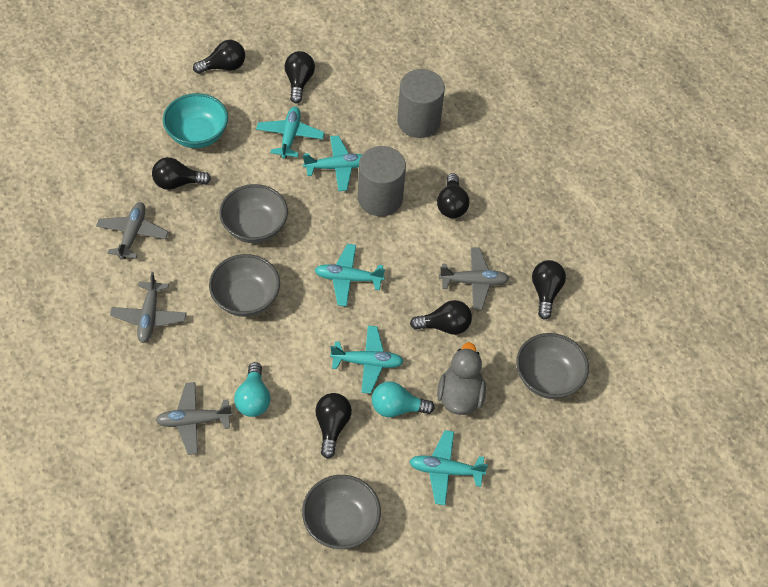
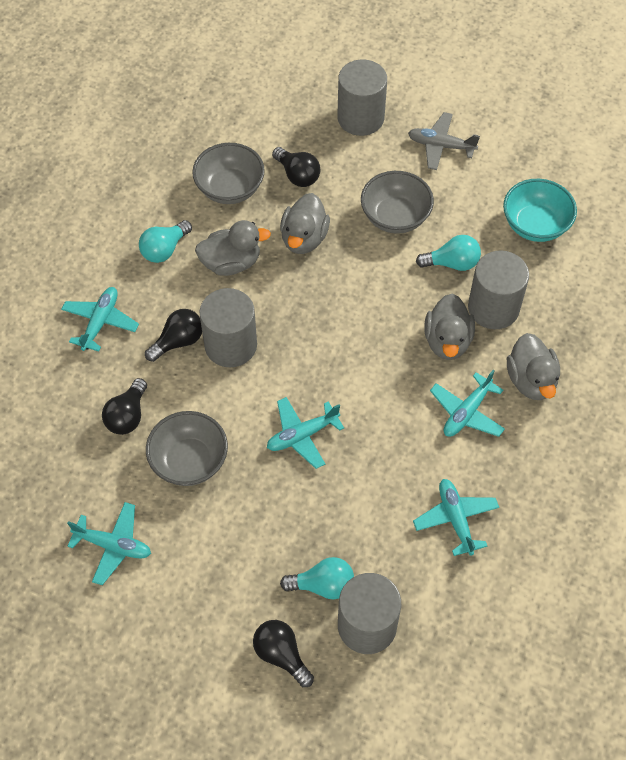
black light bulb: 7 -> 4
grey bowl: 4 -> 3
grey cylinder: 2 -> 4
grey duck: 1 -> 4
grey plane: 4 -> 1
turquoise light bulb: 2 -> 3

